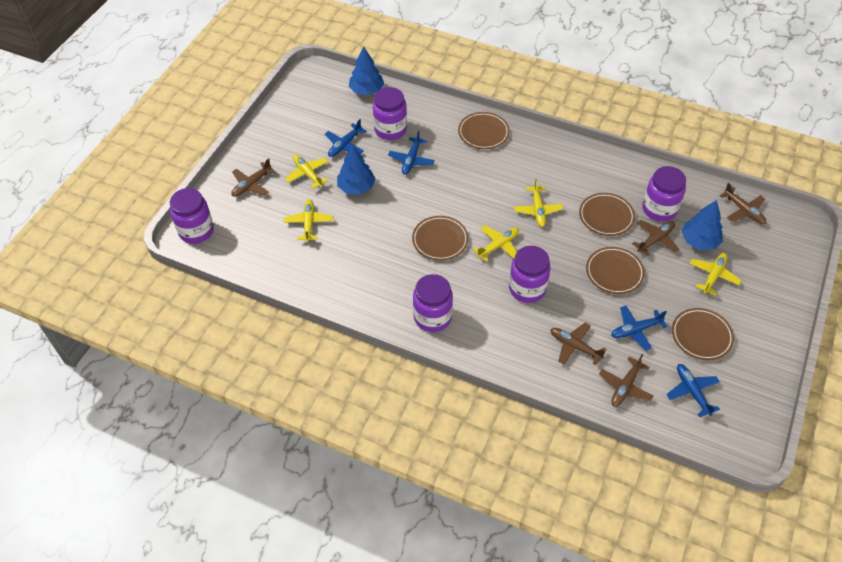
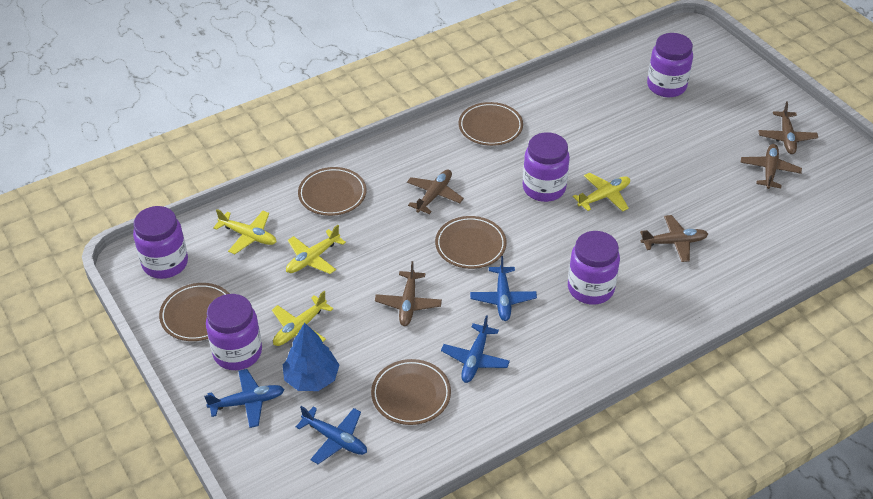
blue tree: 3 -> 1
yellow plane: 5 -> 4

